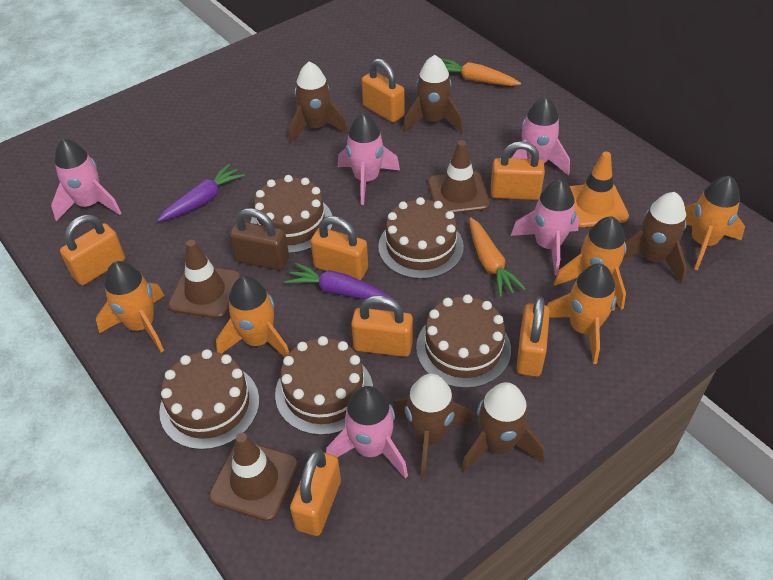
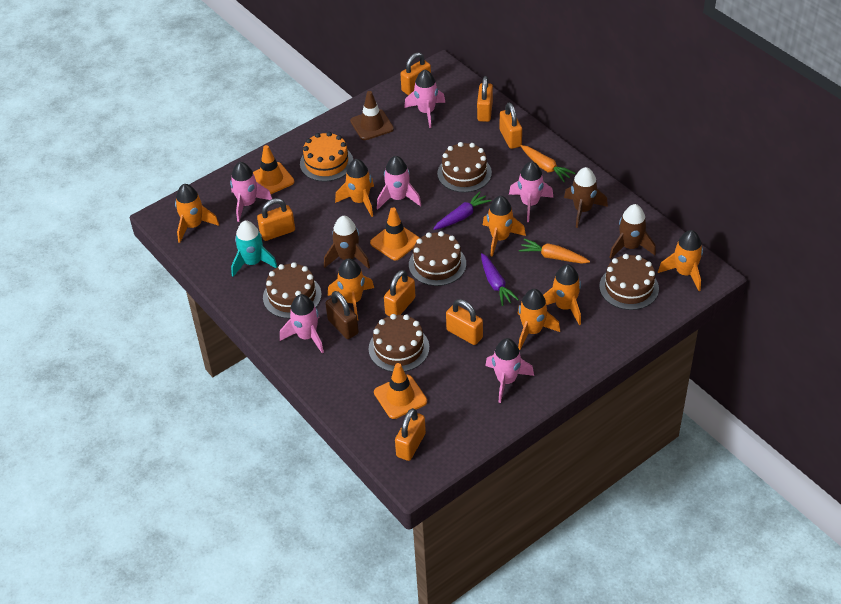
brown rocket: 5 -> 3
brown traffic cone: 3 -> 1
orange cake: 0 -> 1
orange rocket: 5 -> 7
orange traffic cone: 1 -> 3
pink rocket: 5 -> 6
turquoise rocket: 0 -> 1

